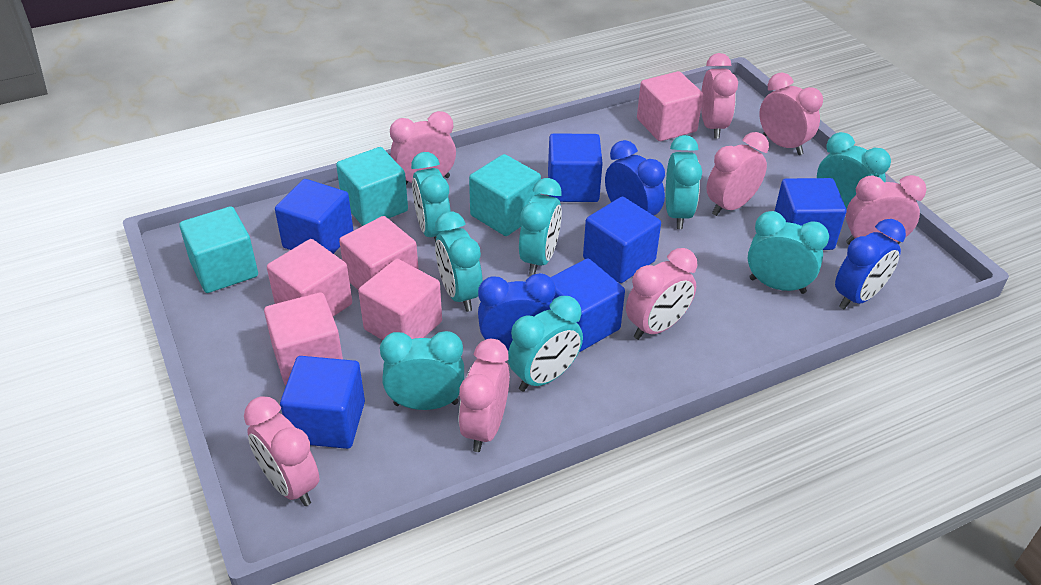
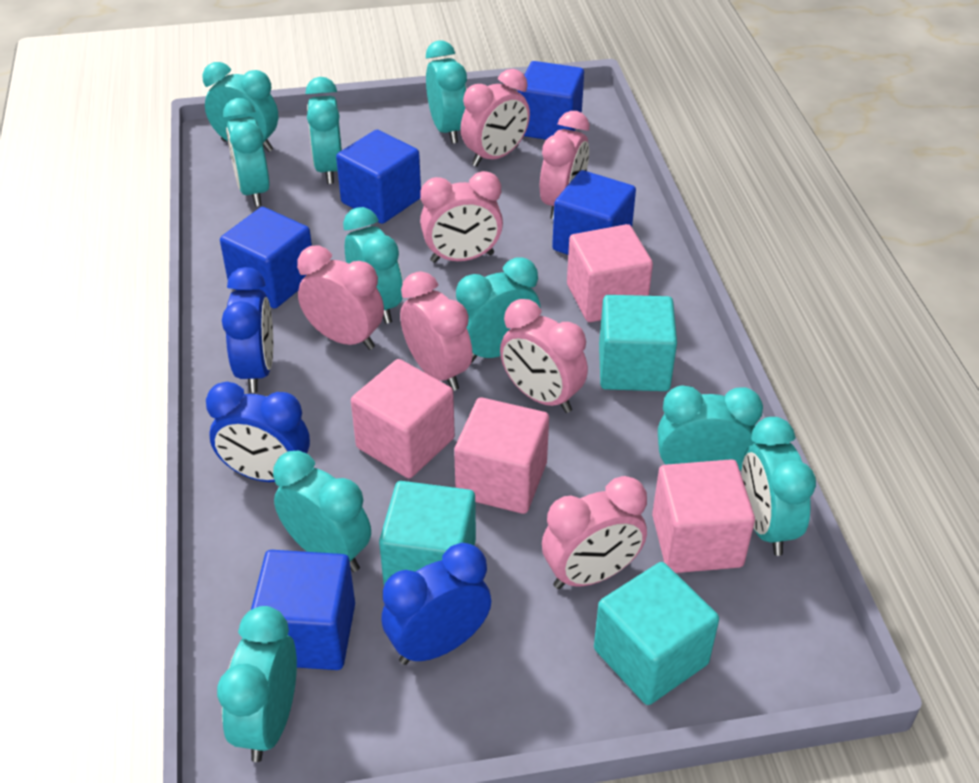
blue cube: 6 -> 5
pink clock: 8 -> 7
pink cube: 5 -> 4
turquoise clock: 8 -> 10

